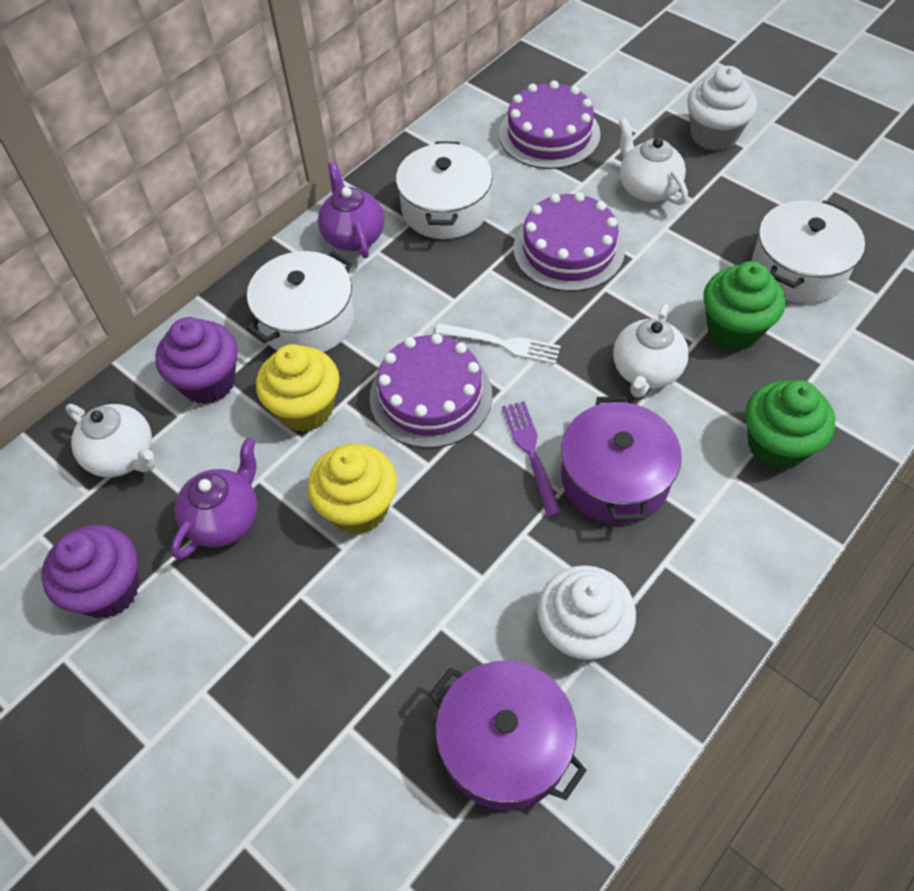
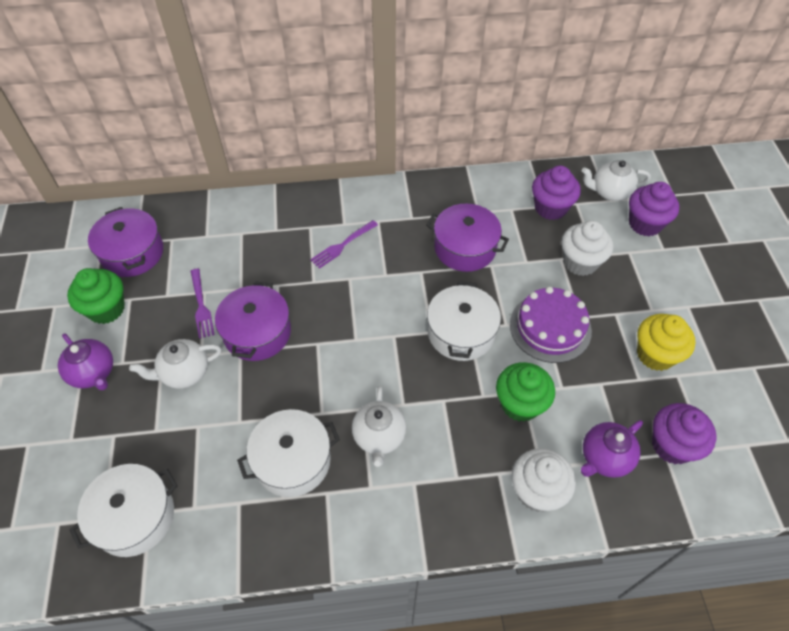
purple cake: 3 -> 1
purple cupcake: 2 -> 3
purple fork: 1 -> 2
purple pot: 2 -> 3
white fork: 1 -> 0
yellow cupcake: 2 -> 1

